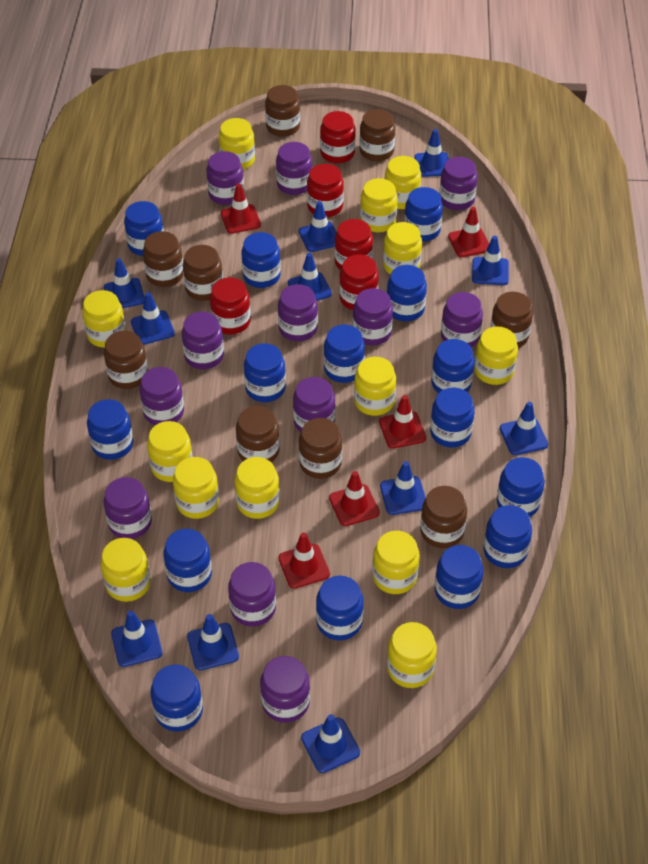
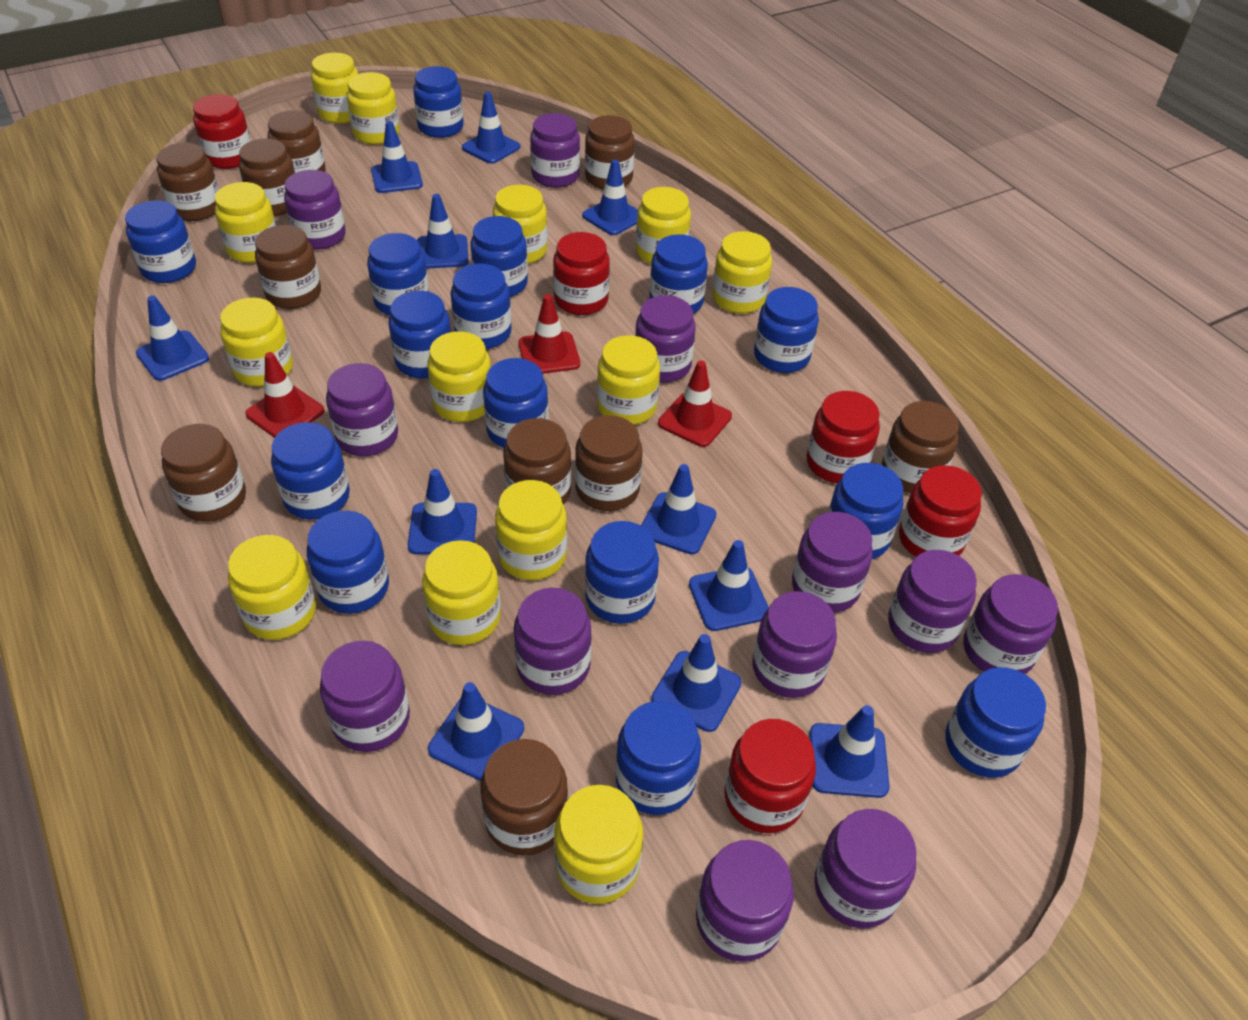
brown jar: 9 -> 10
red traffic cone: 5 -> 3

